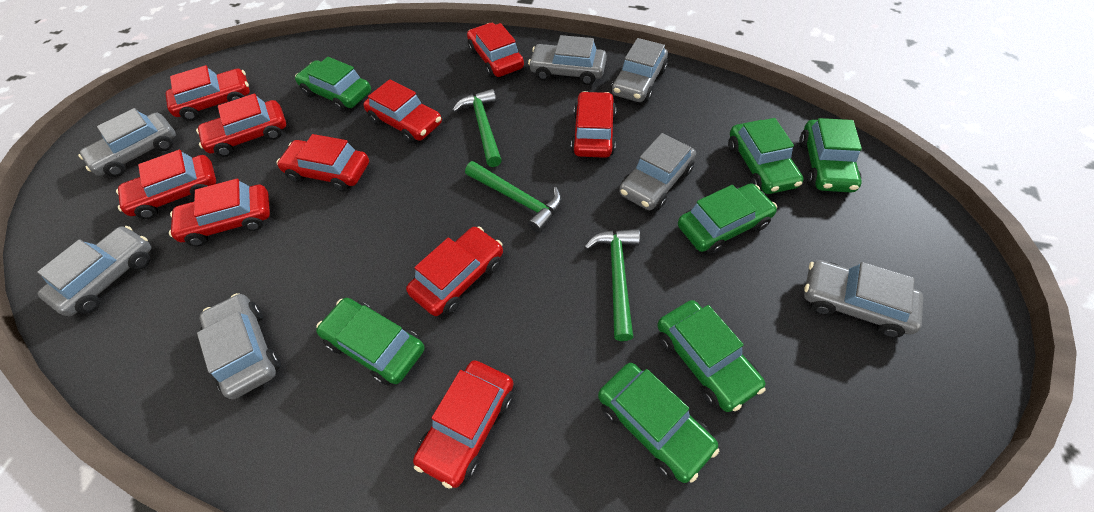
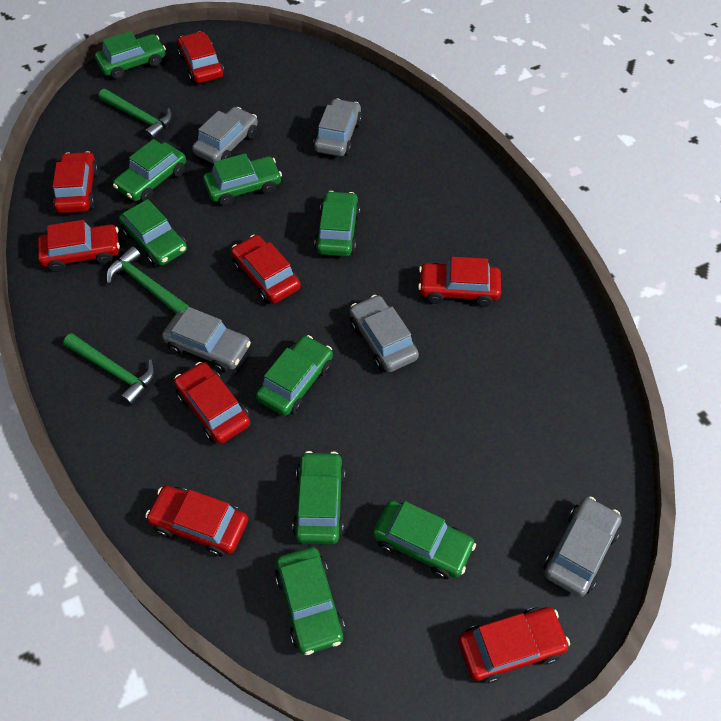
green car: 7 -> 9
grey car: 7 -> 5
red car: 10 -> 8

